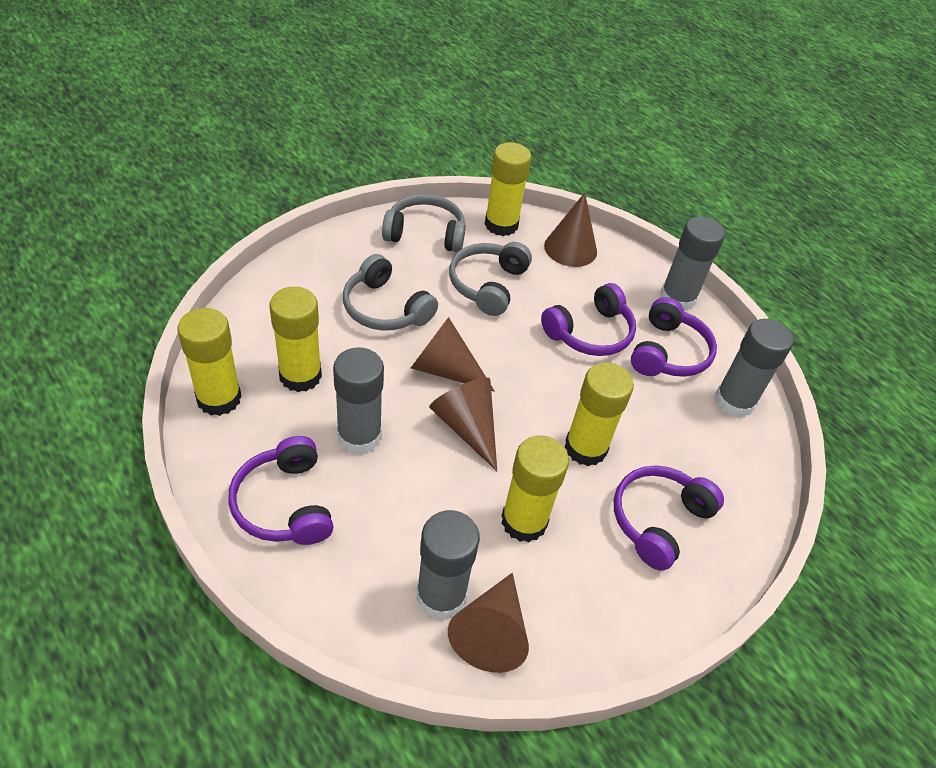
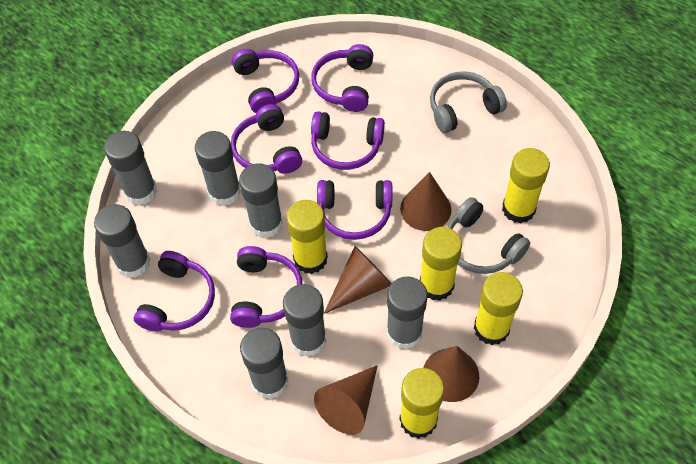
grey glue stick: 4 -> 7
grey headphones: 3 -> 2
purple headphones: 4 -> 7

